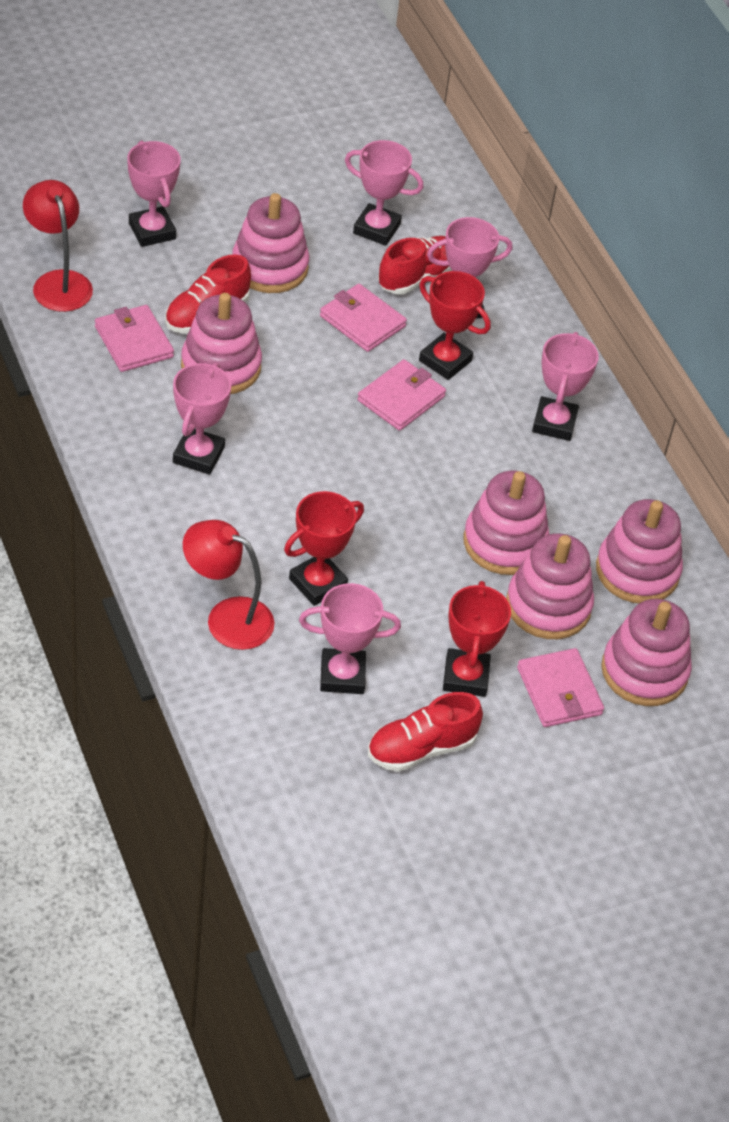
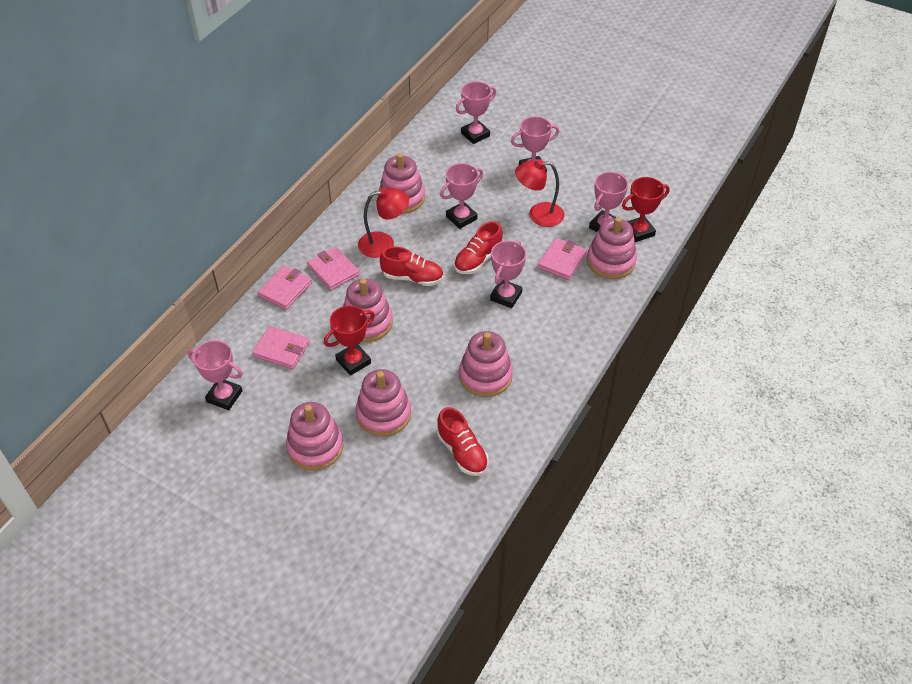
red trophy: 3 -> 2

